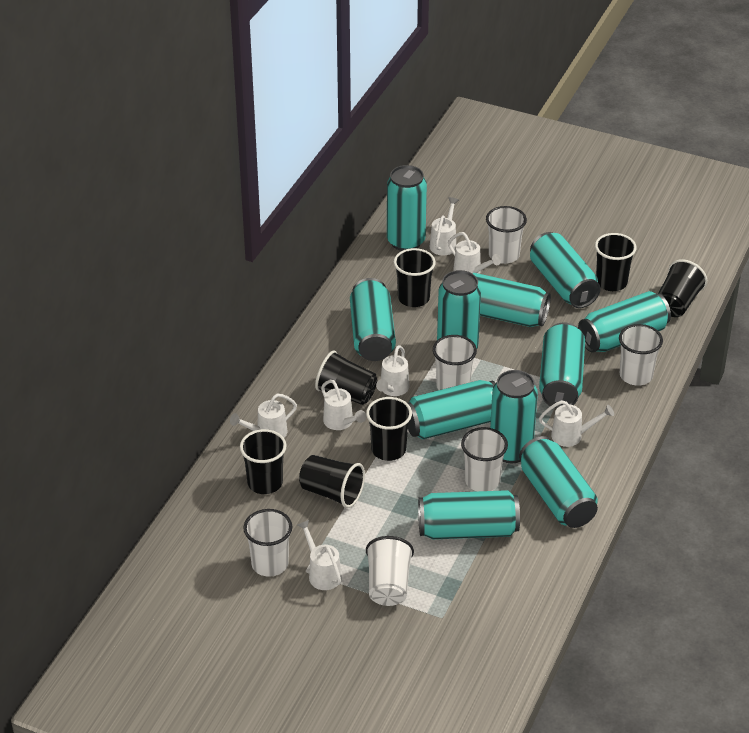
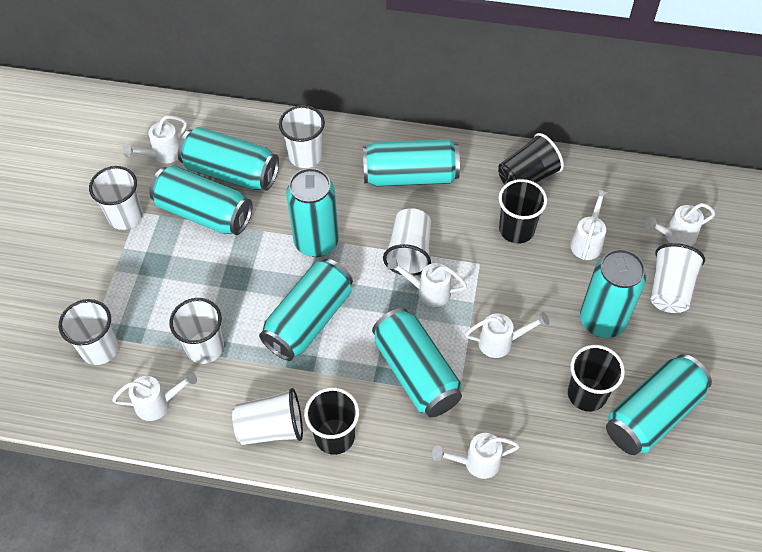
black cup: 7 -> 4
turquoise can: 11 -> 8
white cup: 6 -> 7

